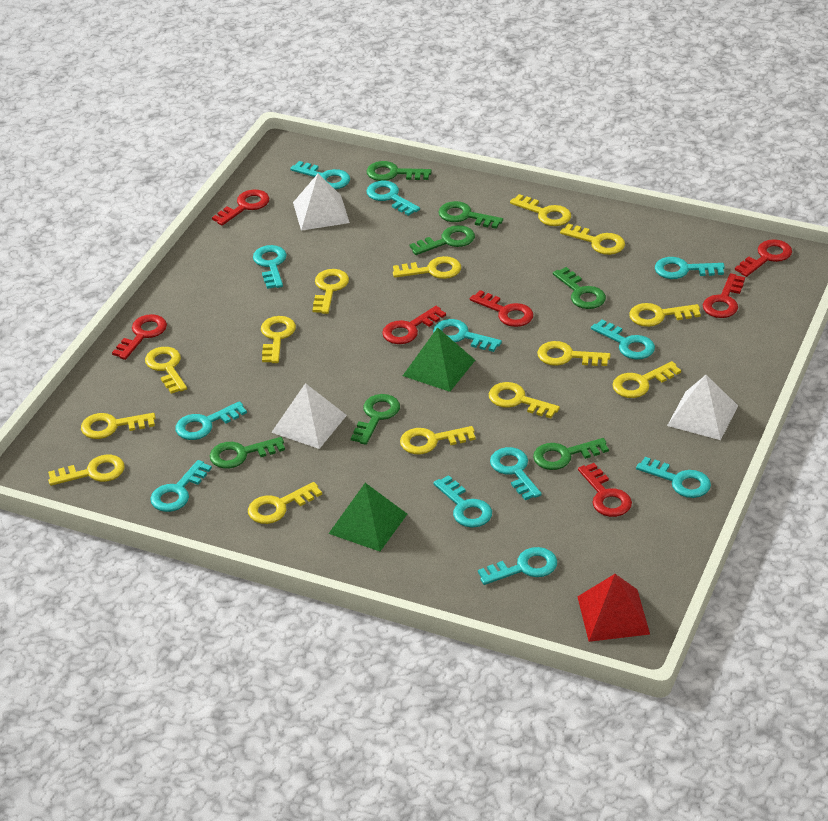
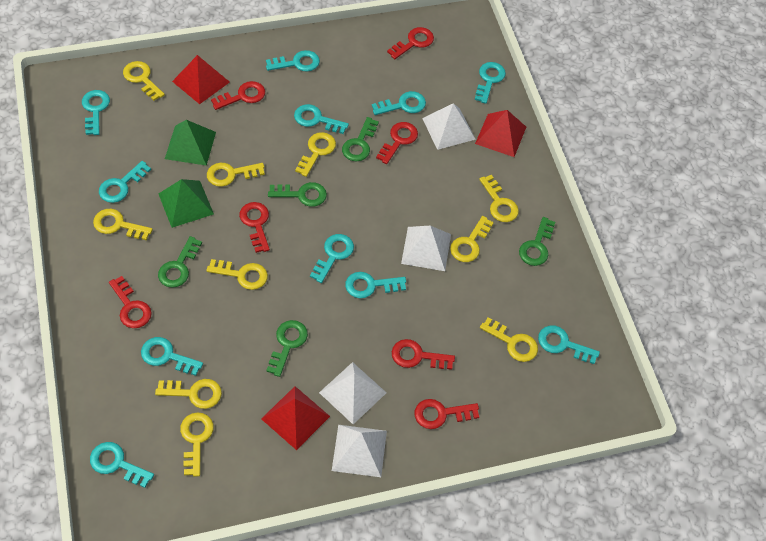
green key: 7 -> 5
red pyramid: 1 -> 3
turquoise key: 12 -> 11
white pyramid: 3 -> 4
yellow key: 14 -> 10

